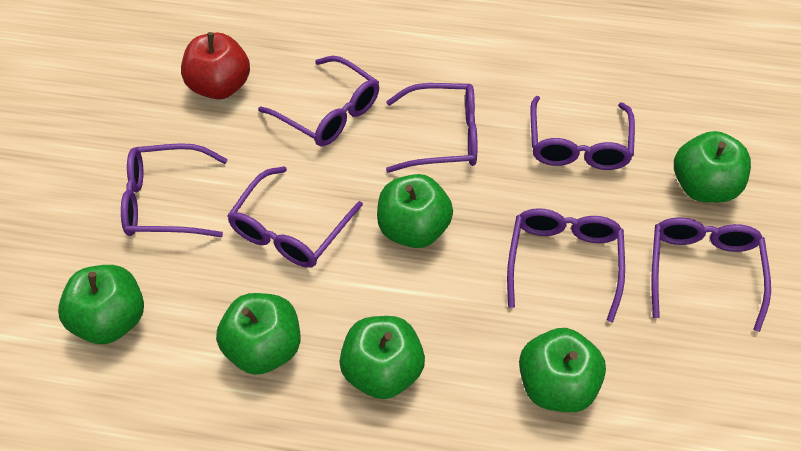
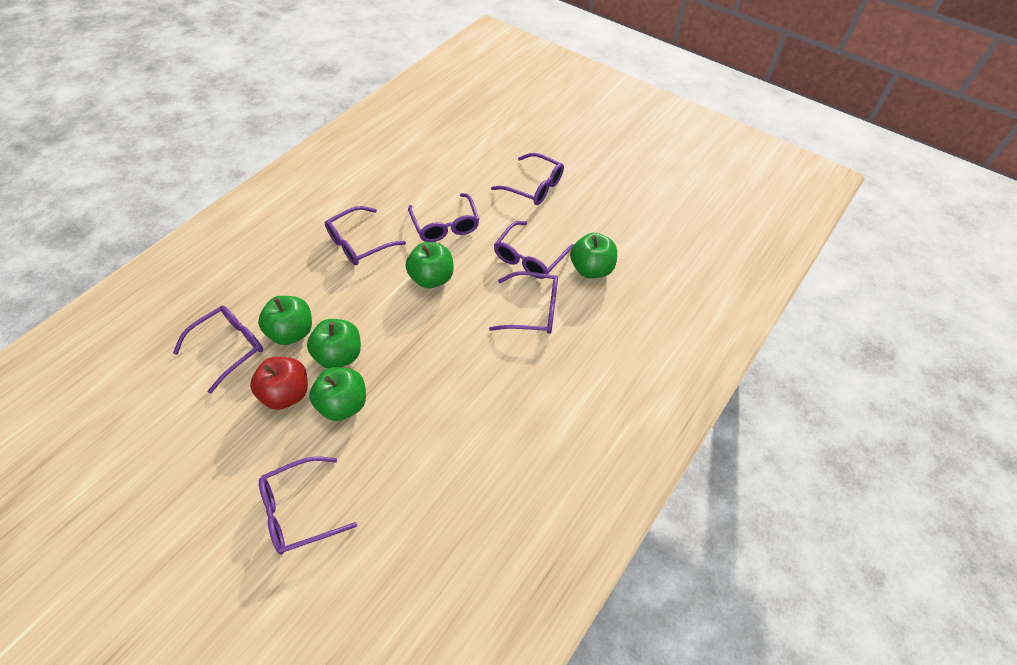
green apple: 6 -> 5

